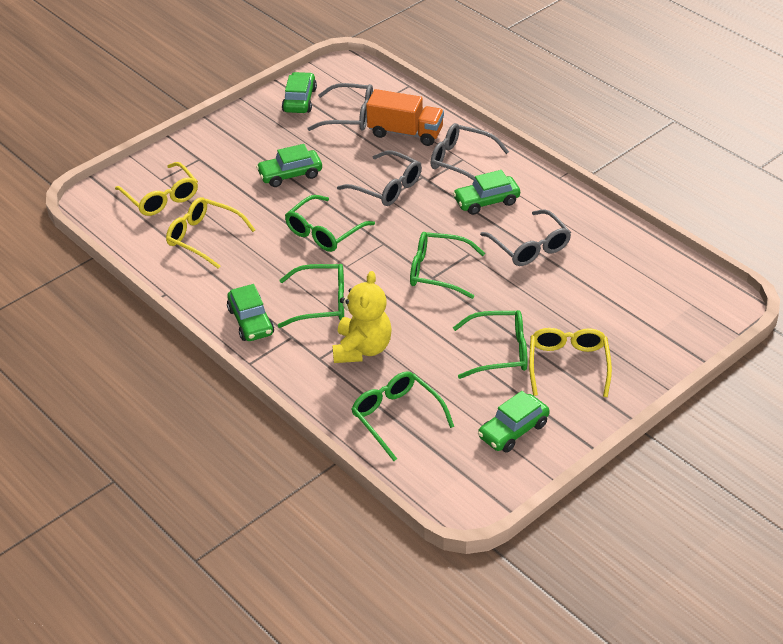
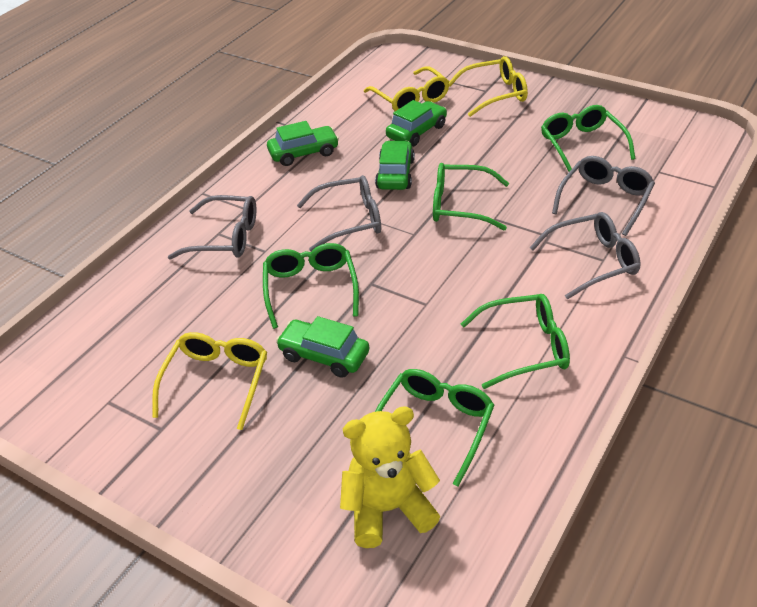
green car: 5 -> 4
orange truck: 1 -> 0

